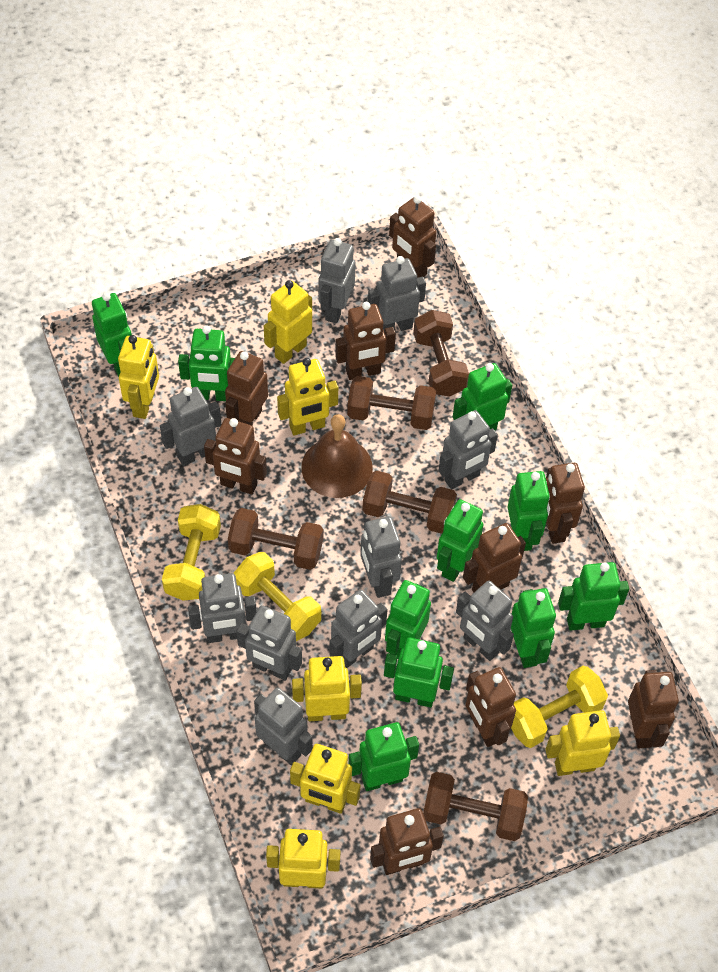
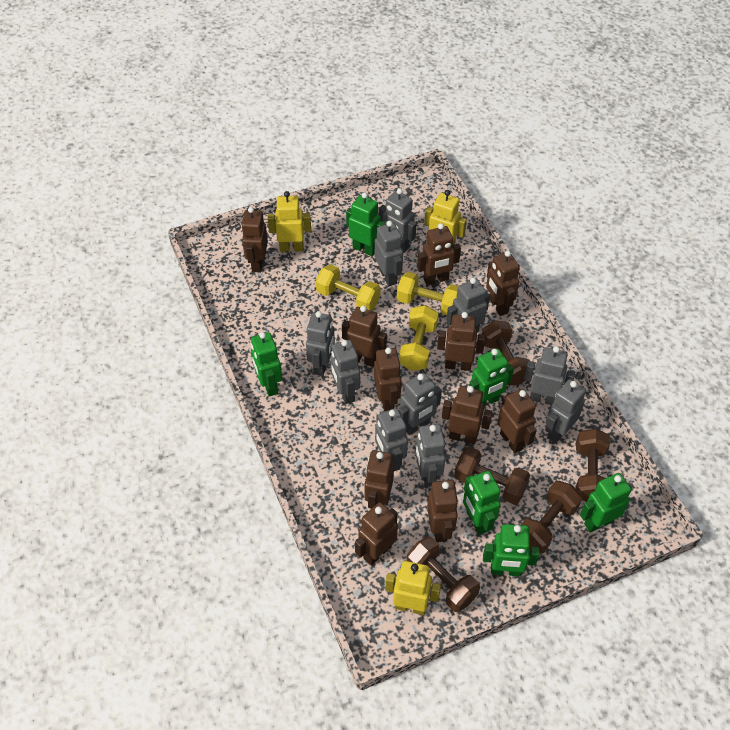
brown bell: 1 -> 0
brown robot: 9 -> 11
green robot: 10 -> 6
yellow robot: 7 -> 3

